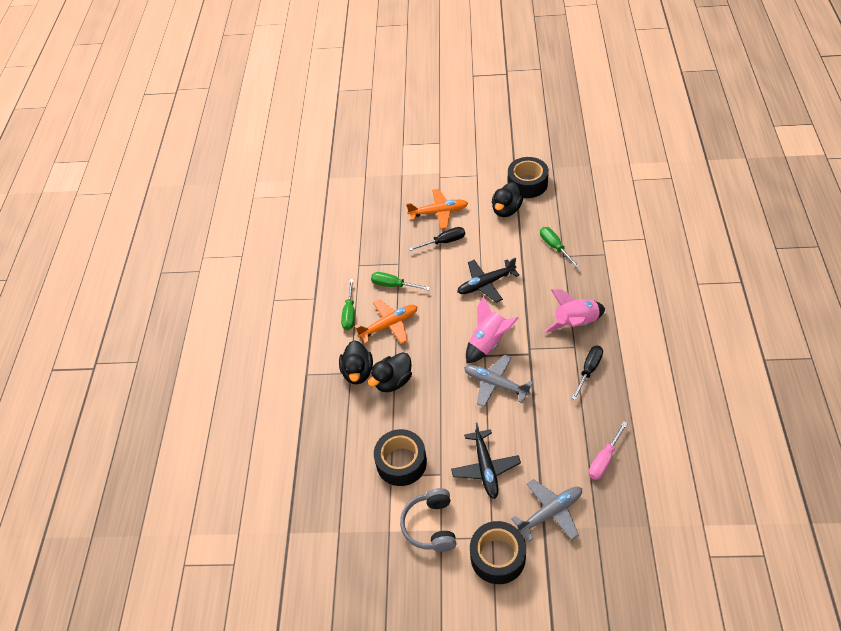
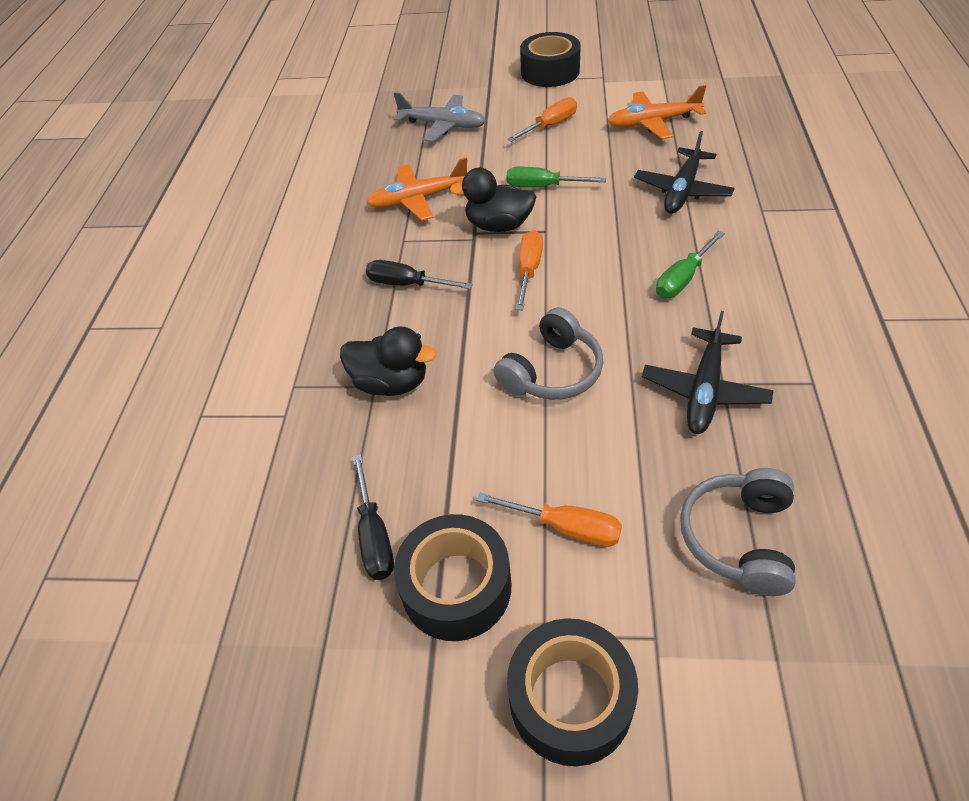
black duck: 3 -> 2
green screwdriver: 3 -> 2
grey headphones: 1 -> 2
grey plane: 2 -> 1
orange screwdriver: 0 -> 3
pink rocket: 2 -> 0
pink screwdriver: 1 -> 0

